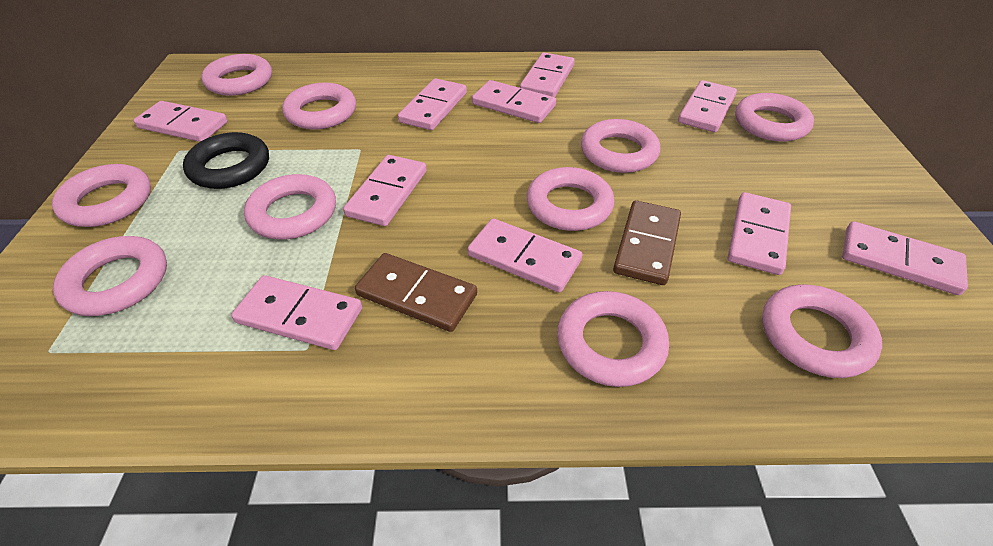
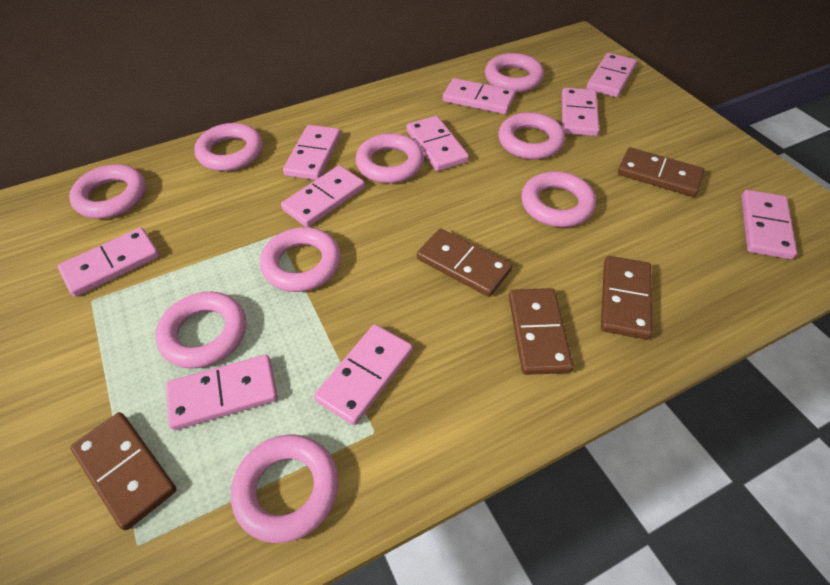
black ring: 1 -> 0
brown domino: 2 -> 5
pink ring: 10 -> 9

